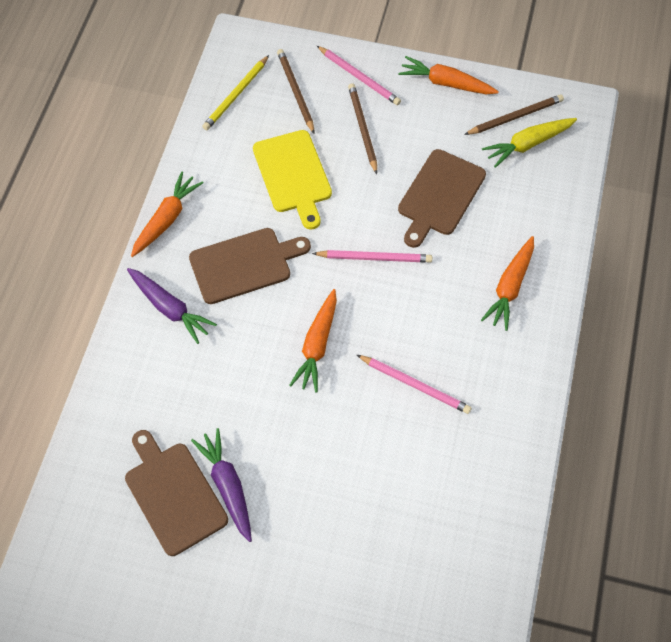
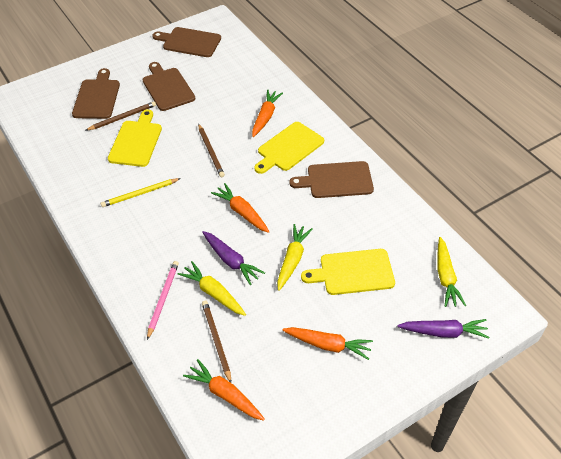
brown cutting board: 3 -> 4
pink pencil: 3 -> 1
yellow carrot: 1 -> 3
yellow cutting board: 1 -> 3

